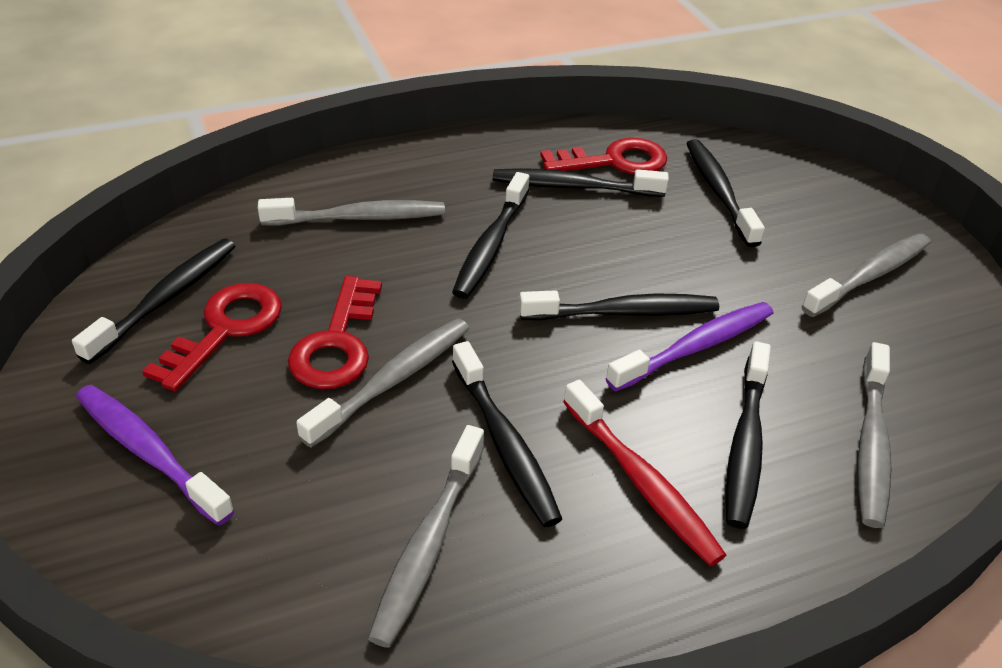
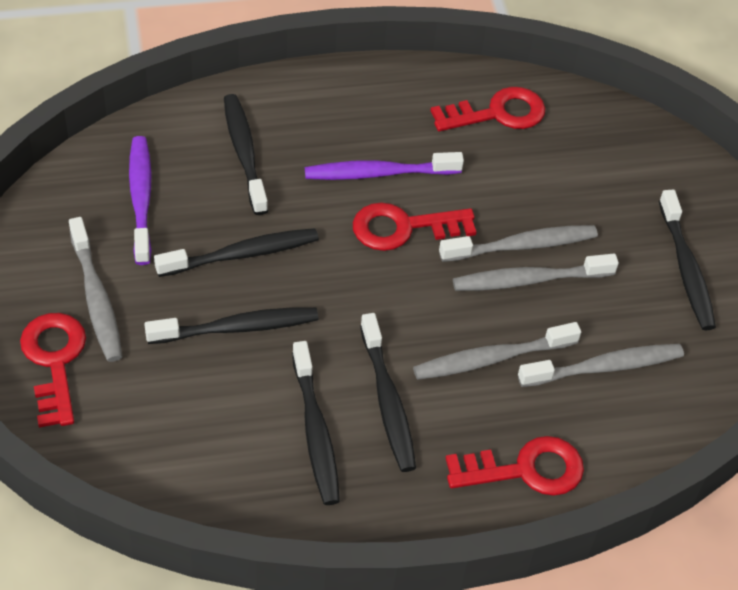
black toothbrush: 7 -> 6
red key: 3 -> 4
red toothbrush: 1 -> 0

